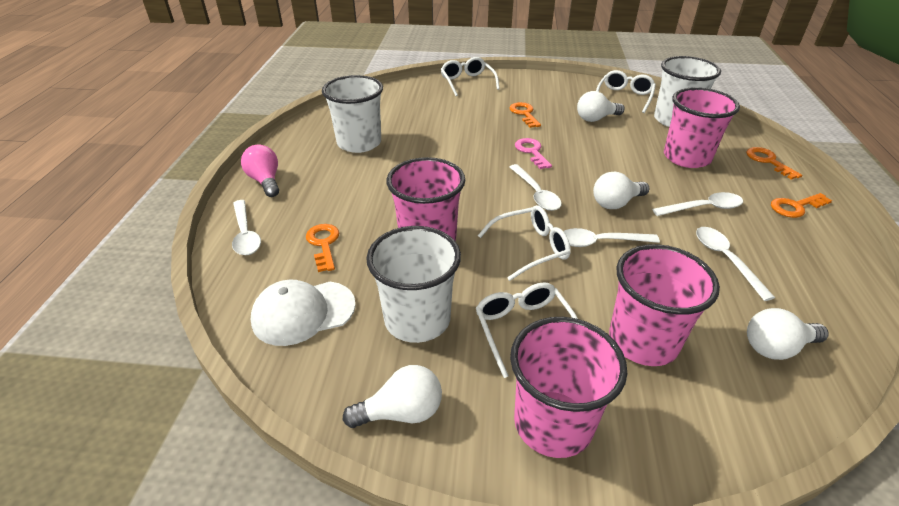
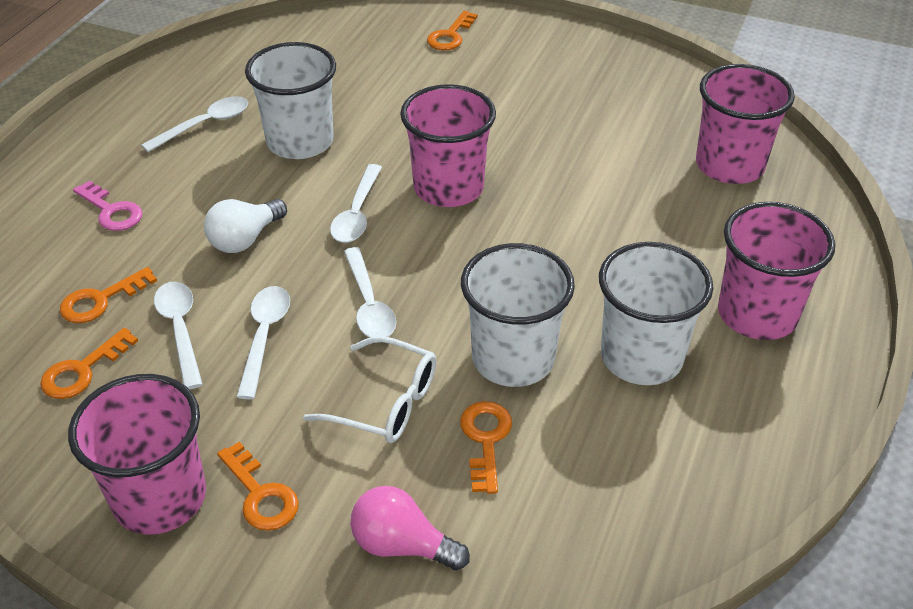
orange key: 4 -> 5
white cap: 1 -> 0
white glasses: 4 -> 1
white light bulb: 4 -> 1

